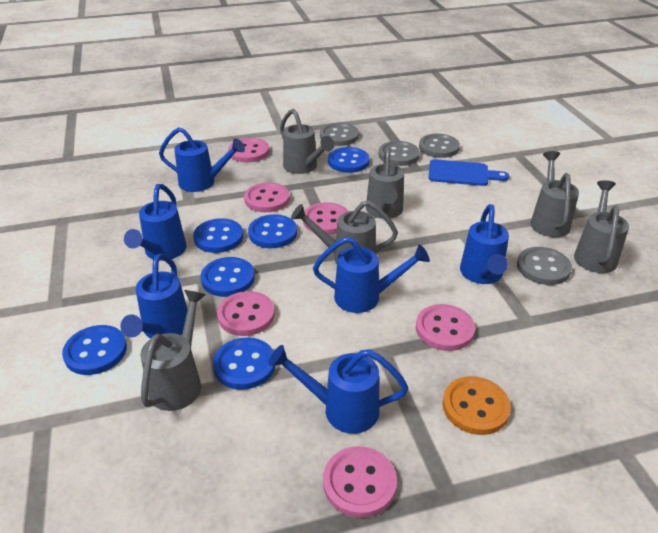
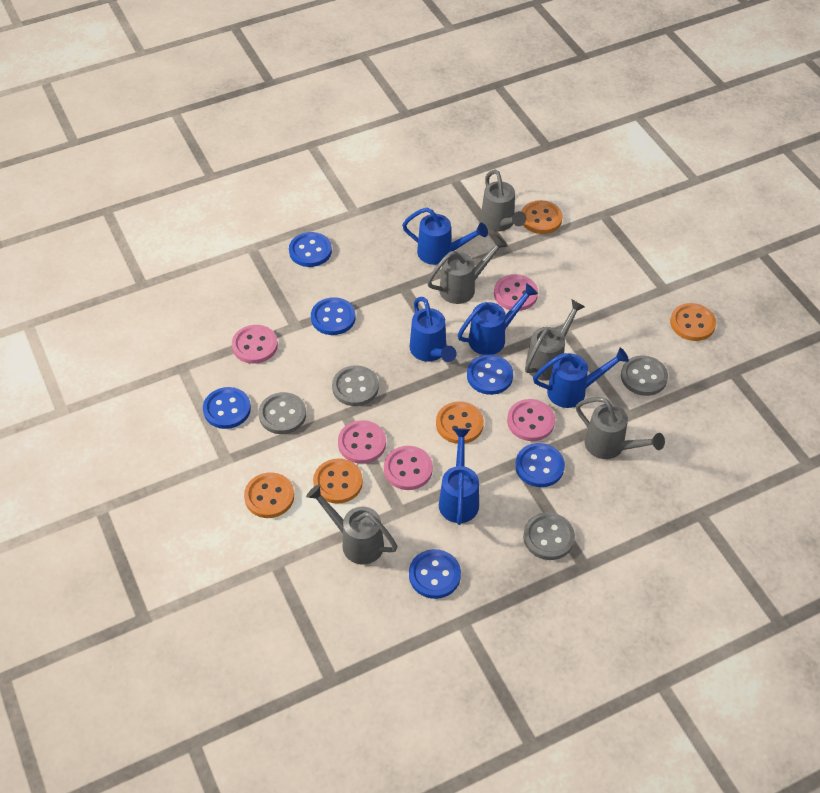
blue cutting board: 1 -> 0
blue watering can: 6 -> 5
grey watering can: 6 -> 5
orange button: 1 -> 5
pink button: 6 -> 5

